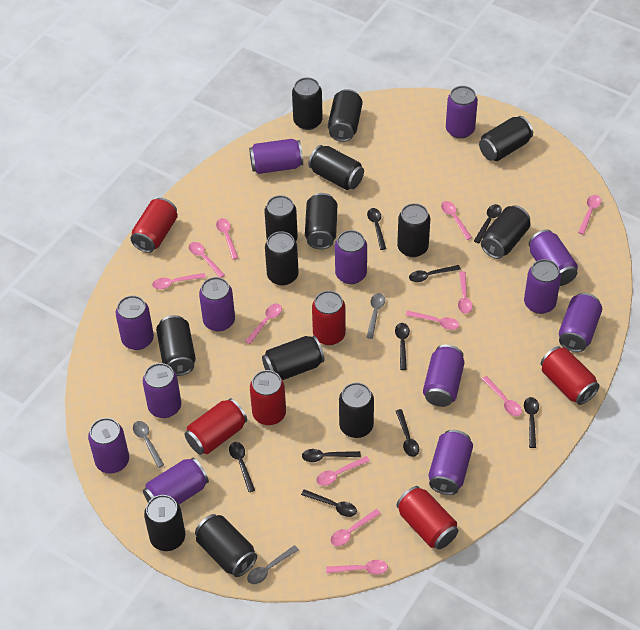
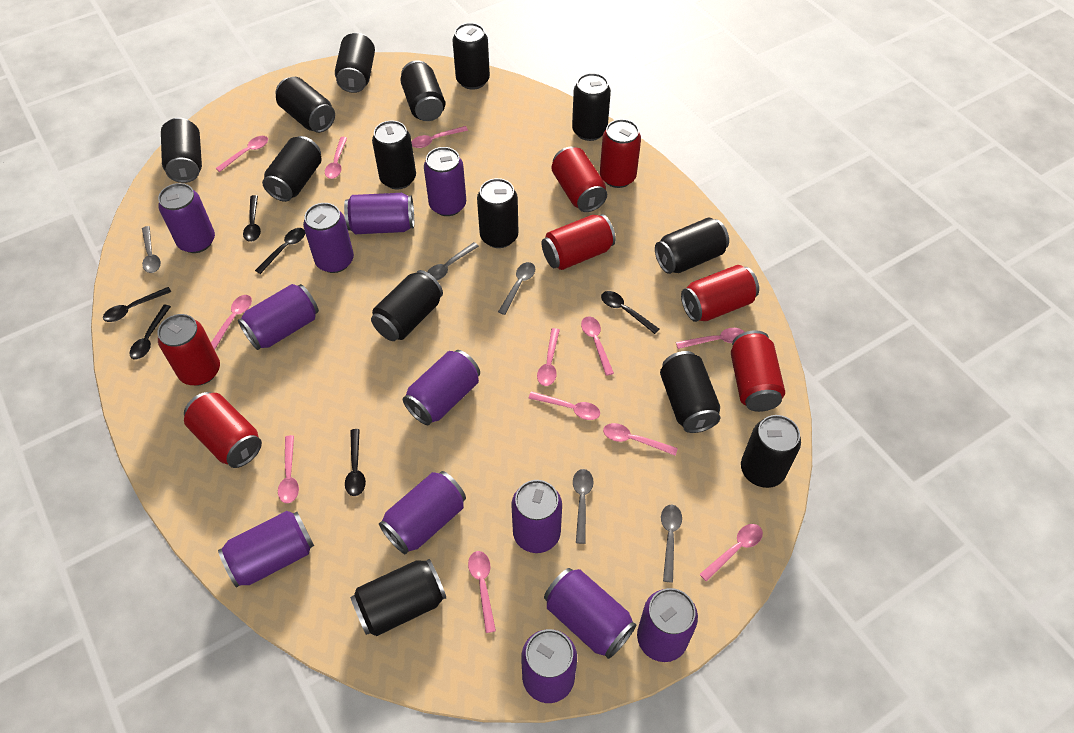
black spoon: 9 -> 6
grey spoon: 3 -> 5
purple can: 13 -> 12
red can: 6 -> 7

